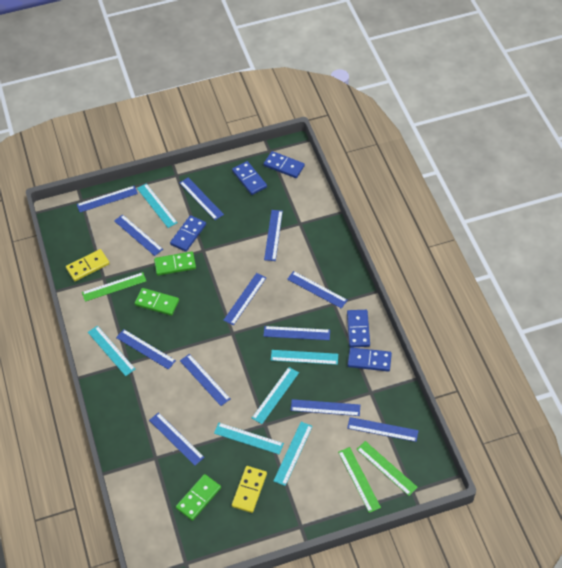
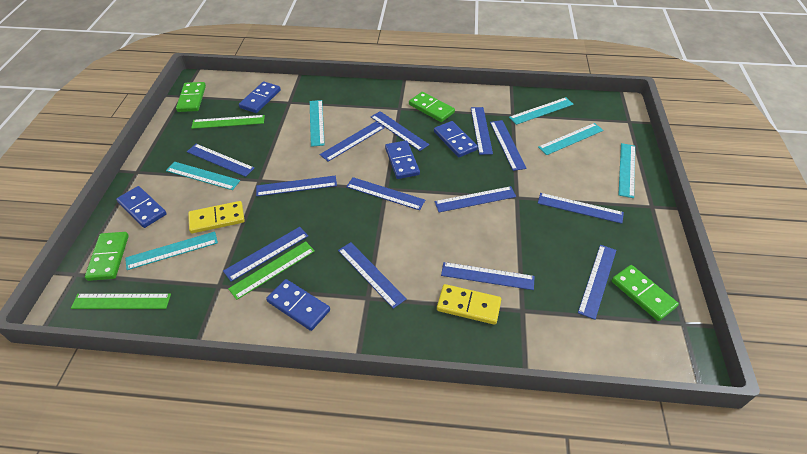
blue ruler: 12 -> 13
green domino: 3 -> 4

